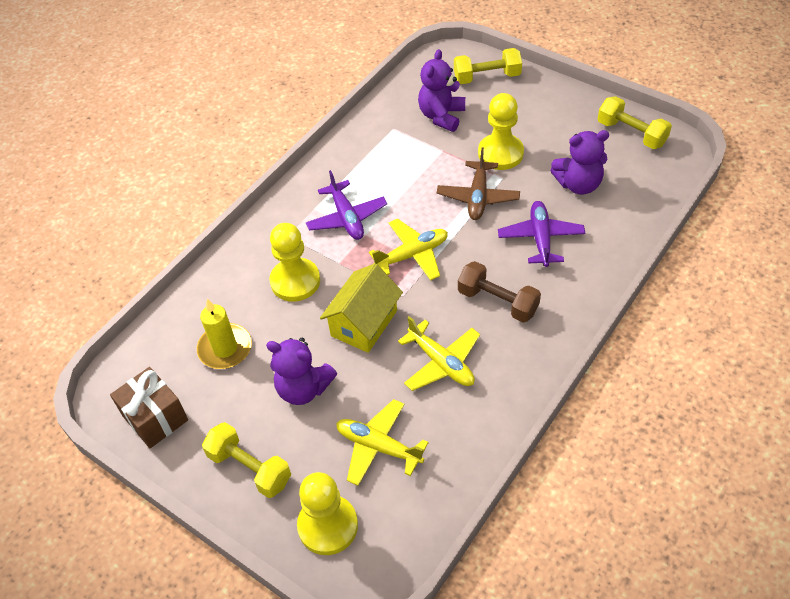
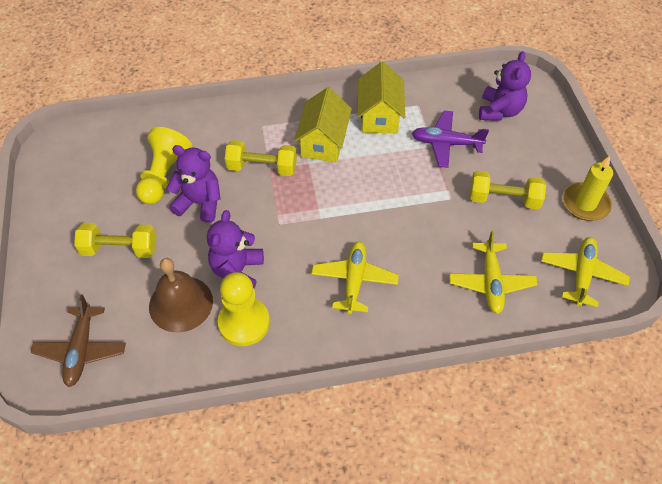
brown bell: 0 -> 1
brown dumbbell: 1 -> 0
brown gift: 1 -> 0
purple plane: 2 -> 1
yellow house: 1 -> 2
yellow pawn: 3 -> 2

